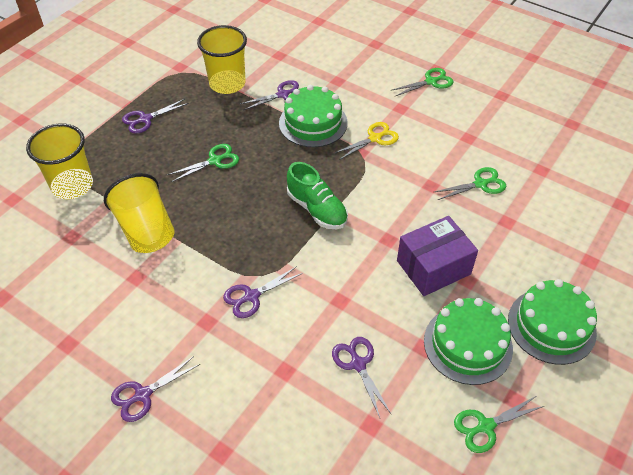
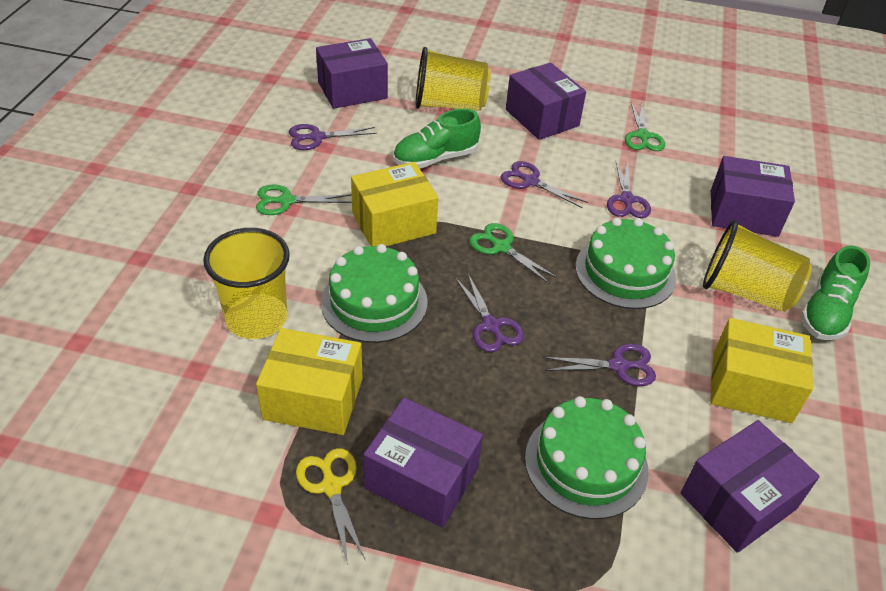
green scissors: 4 -> 3
green shoe: 1 -> 2
purple box: 1 -> 5
yellow box: 0 -> 3

